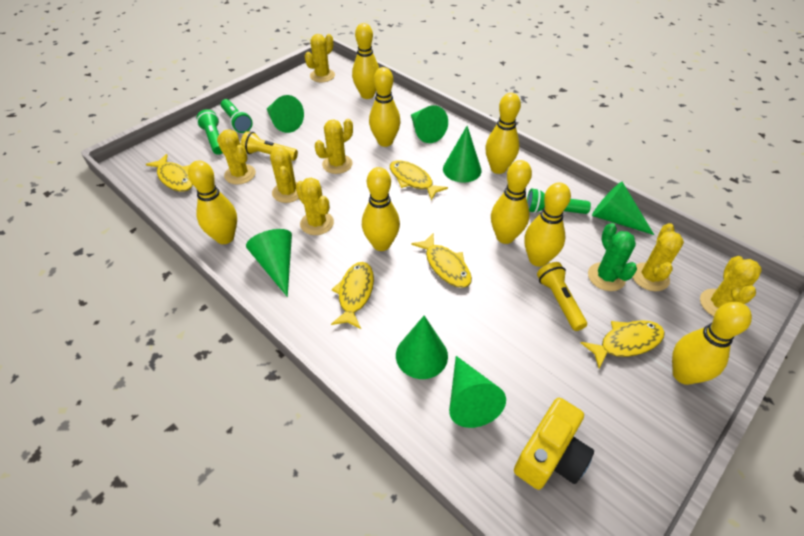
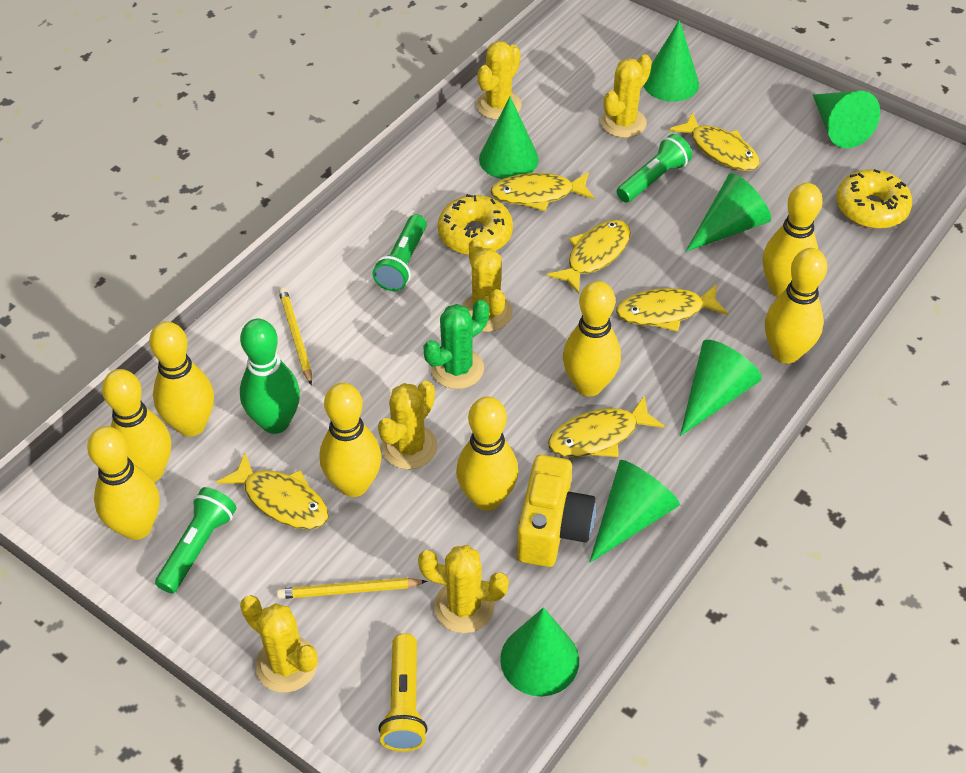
green bowling pin: 0 -> 1
yellow cactus: 7 -> 6
yellow donut: 0 -> 2
yellow fish: 5 -> 6
yellow flashlight: 2 -> 1
yellow pencil: 0 -> 2

